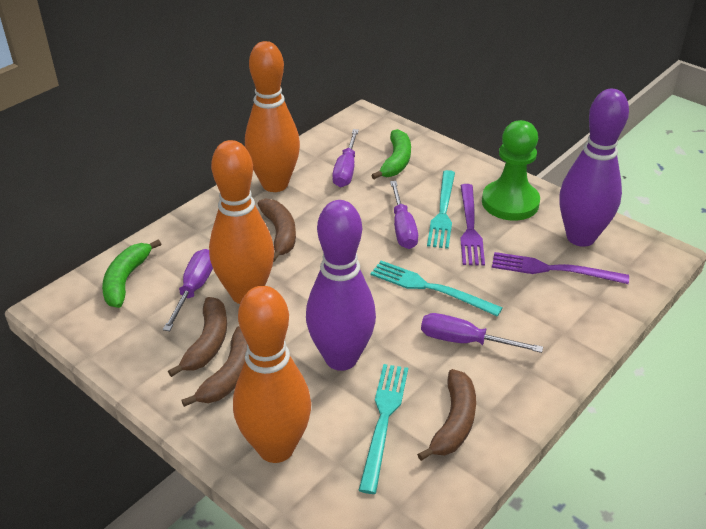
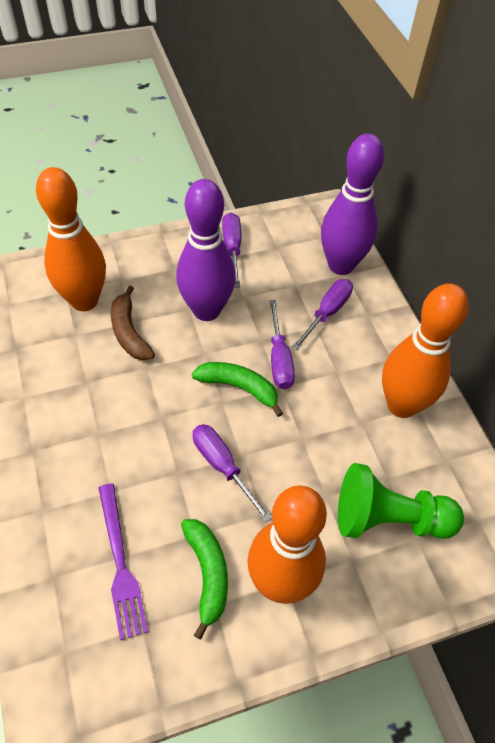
brown banana: 4 -> 1
purple fork: 2 -> 1
turquoise fork: 3 -> 0

